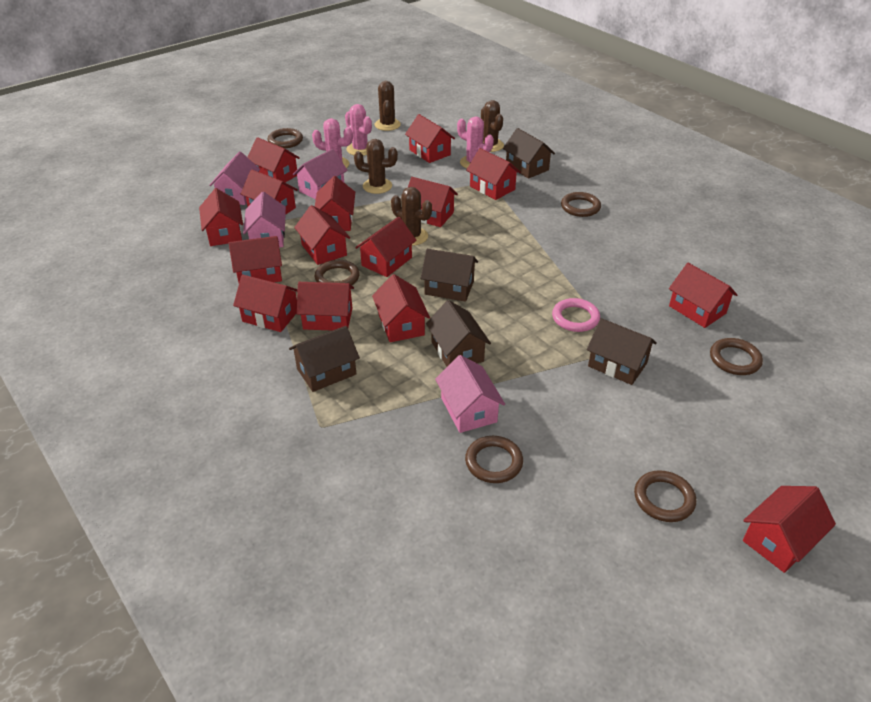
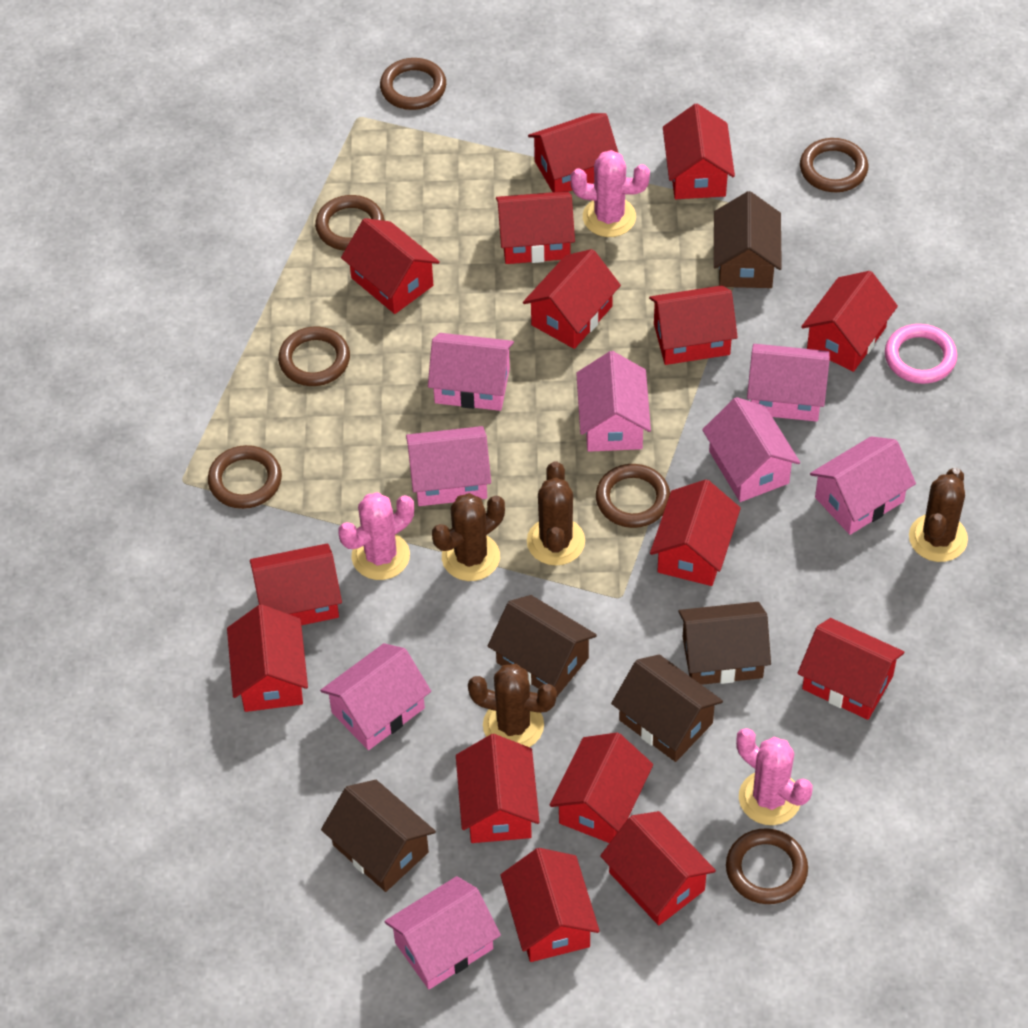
brown ring: 6 -> 7
pink house: 4 -> 8

